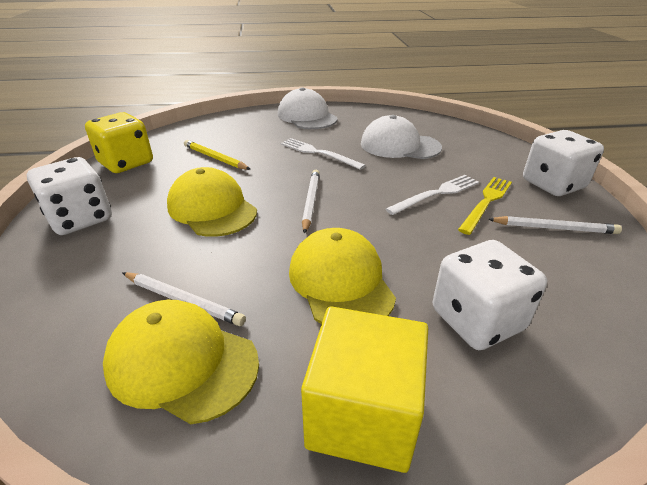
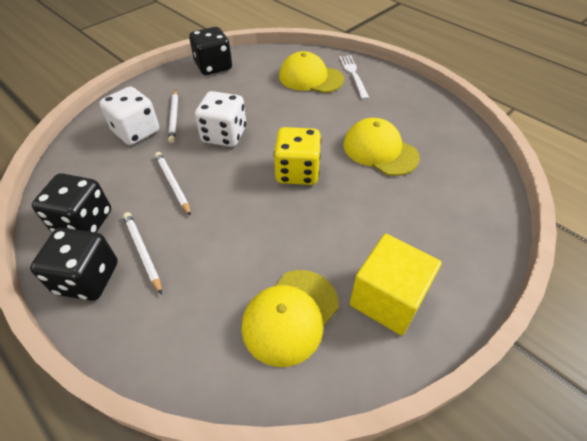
black dice: 0 -> 3
white cap: 2 -> 0
white dice: 3 -> 2
white fork: 2 -> 1
yellow fork: 1 -> 0
yellow pencil: 1 -> 0

